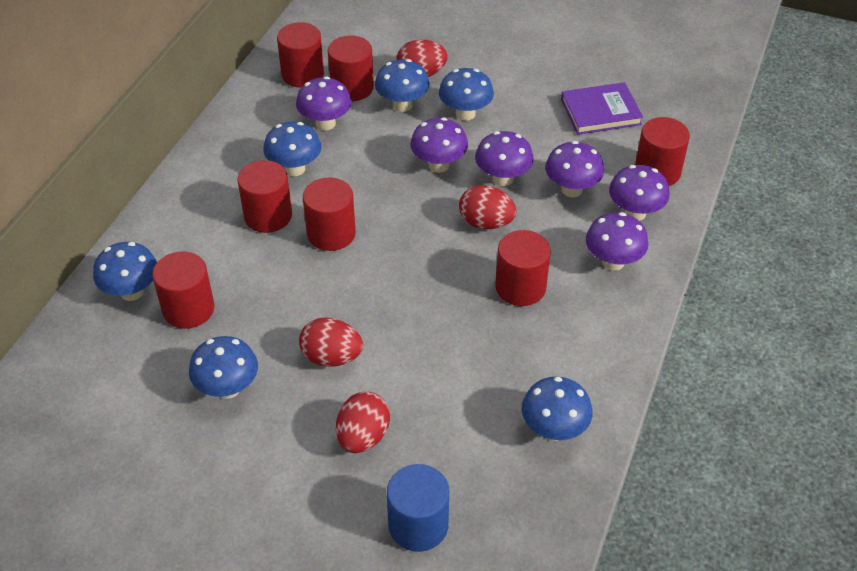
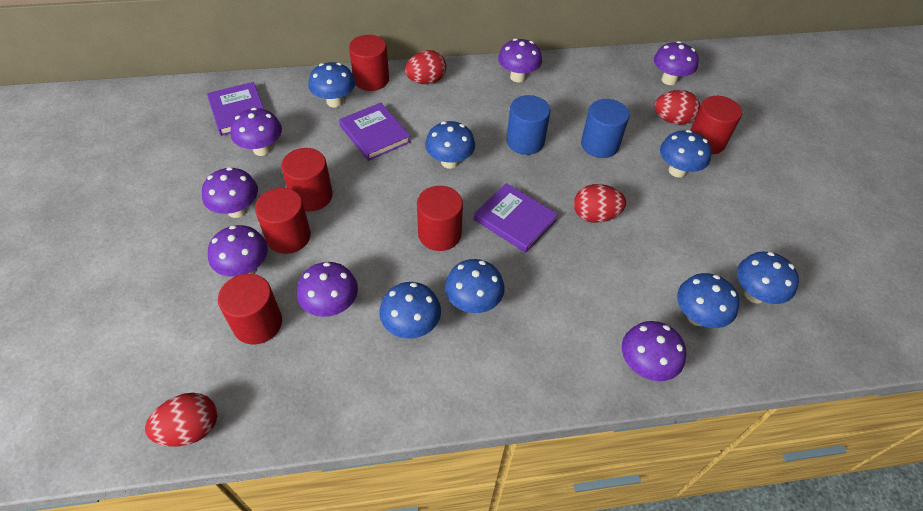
blue cylinder: 1 -> 2
blue mushroom: 6 -> 7
purple book: 1 -> 3
purple mushroom: 6 -> 7
red cylinder: 7 -> 6

